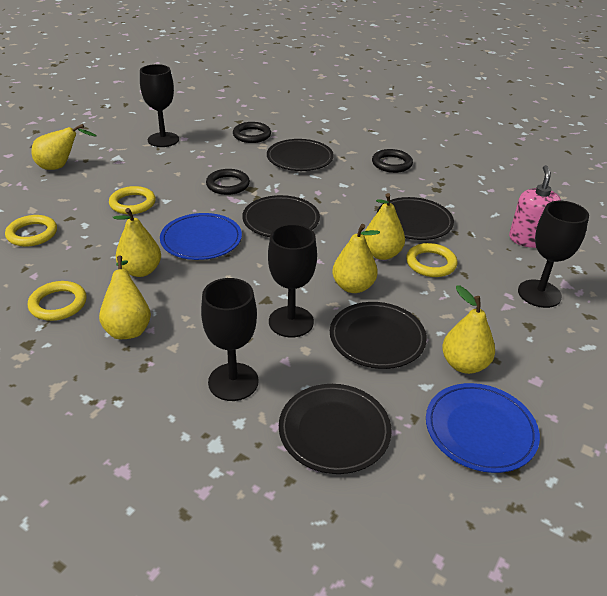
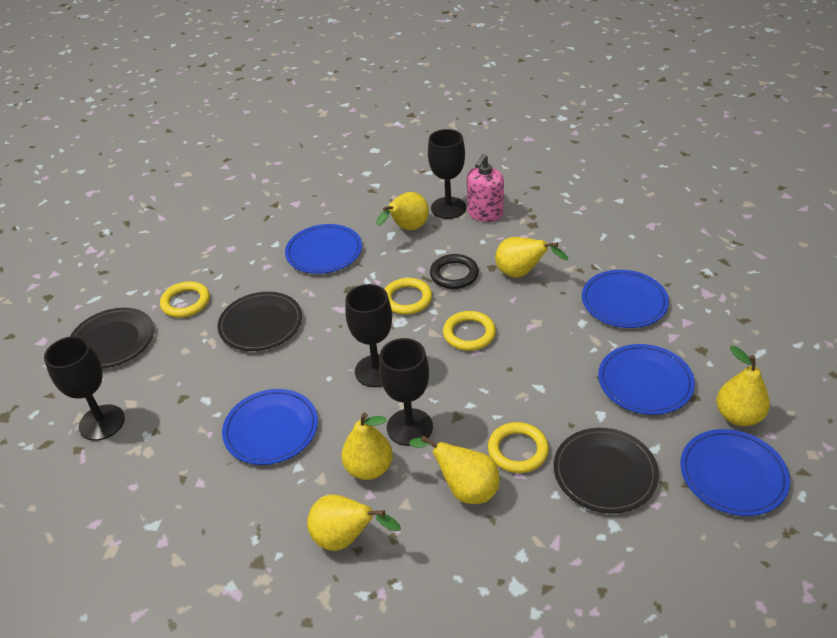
black plate: 5 -> 3
black ring: 3 -> 1
blue plate: 2 -> 5

